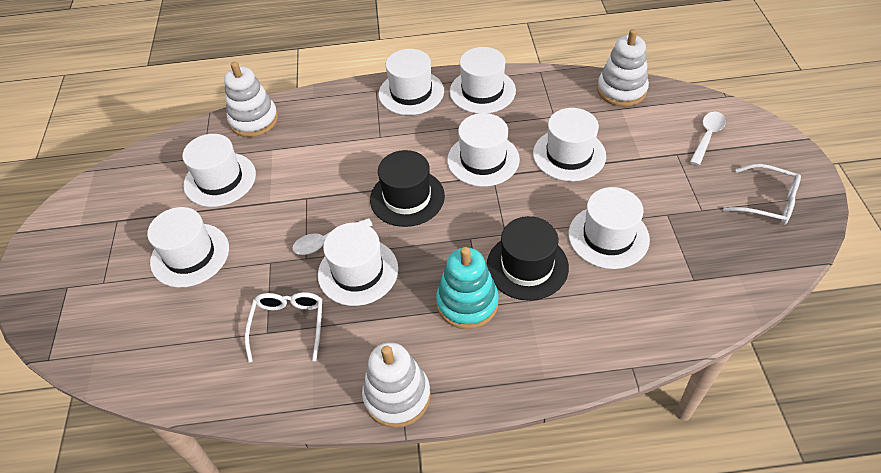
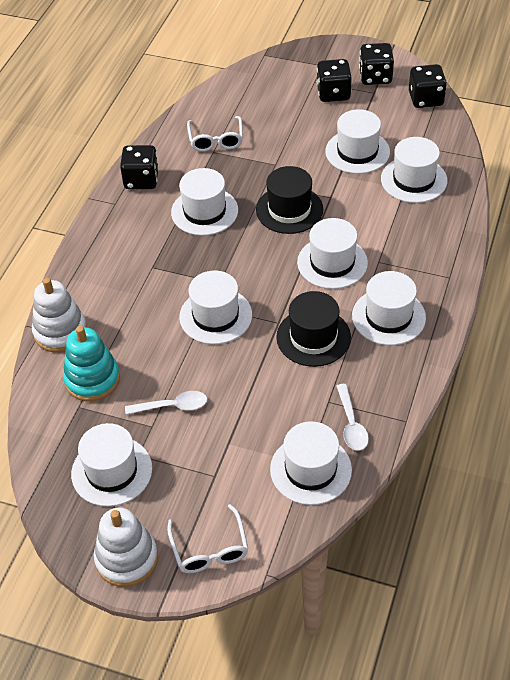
black dice: 0 -> 4
white stacking toy: 3 -> 2

